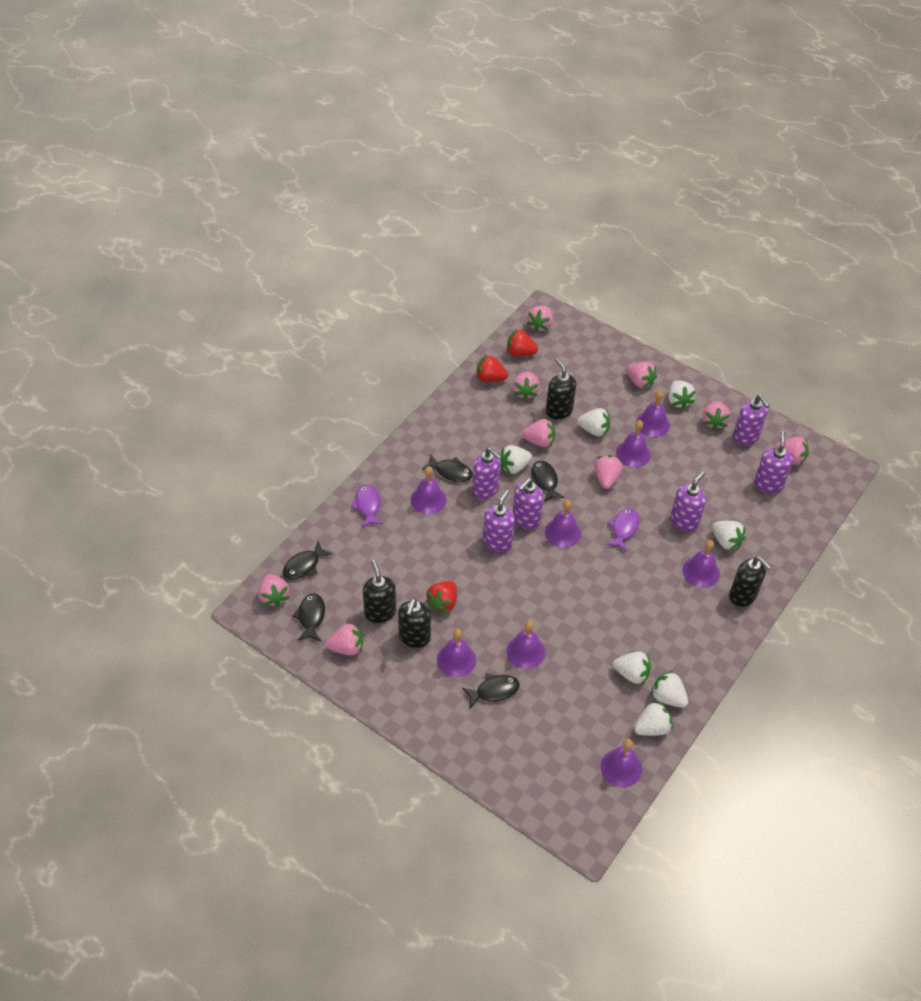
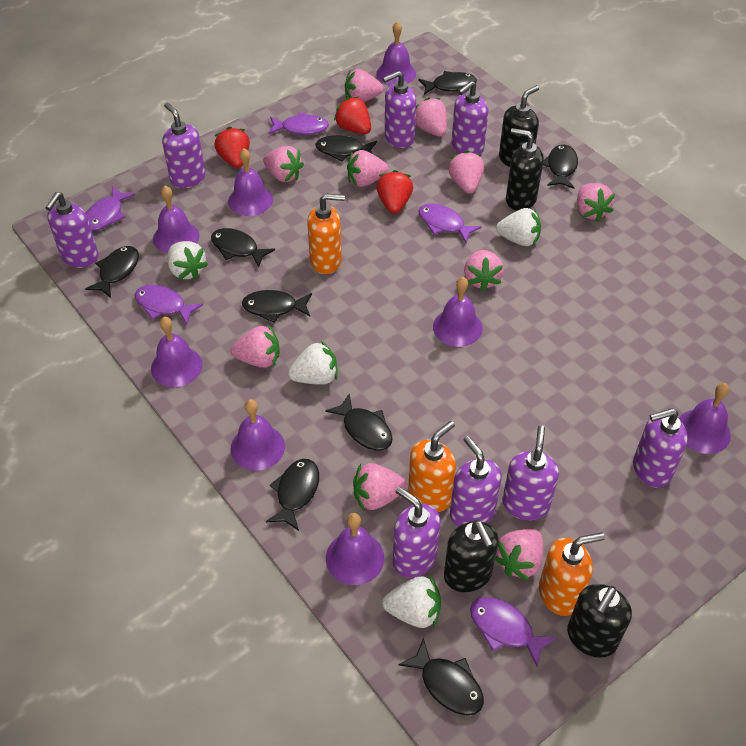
black fish: 5 -> 9
orange soap dispenser: 0 -> 3
pink strawberry: 9 -> 10
purple fish: 2 -> 5
purple soap dispenser: 6 -> 8
white strawberry: 7 -> 4

